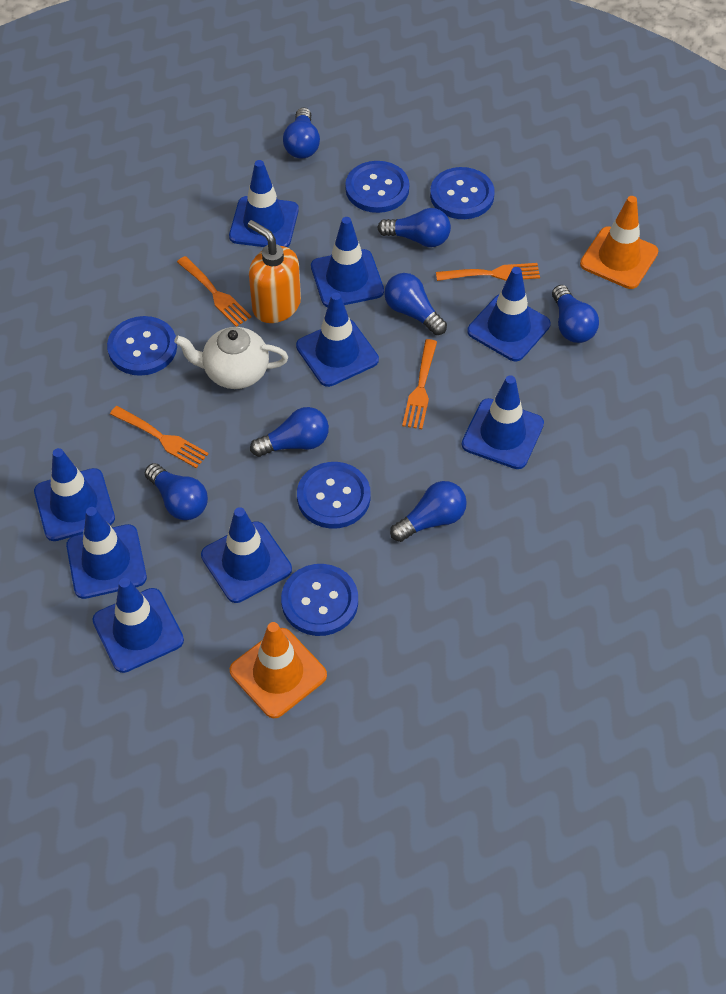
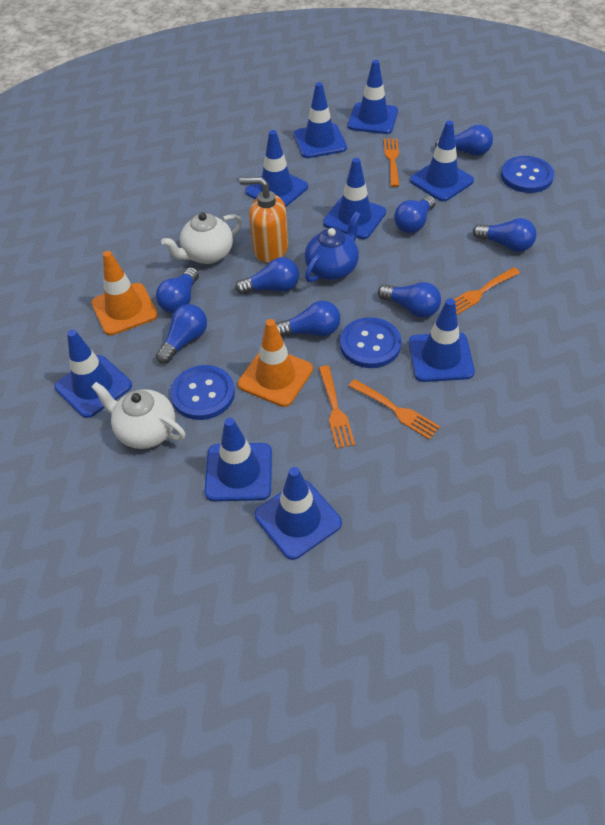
blue button: 5 -> 3
blue light bulb: 7 -> 8
blue teapot: 0 -> 1
white teapot: 1 -> 2

